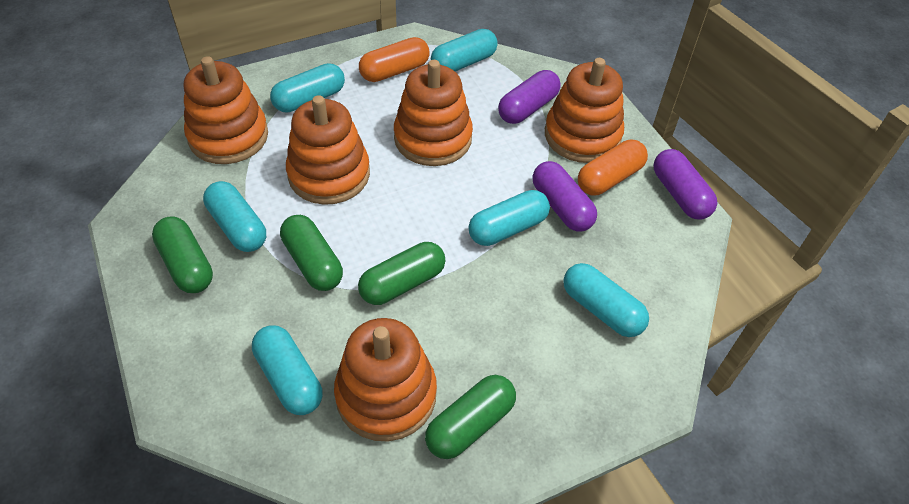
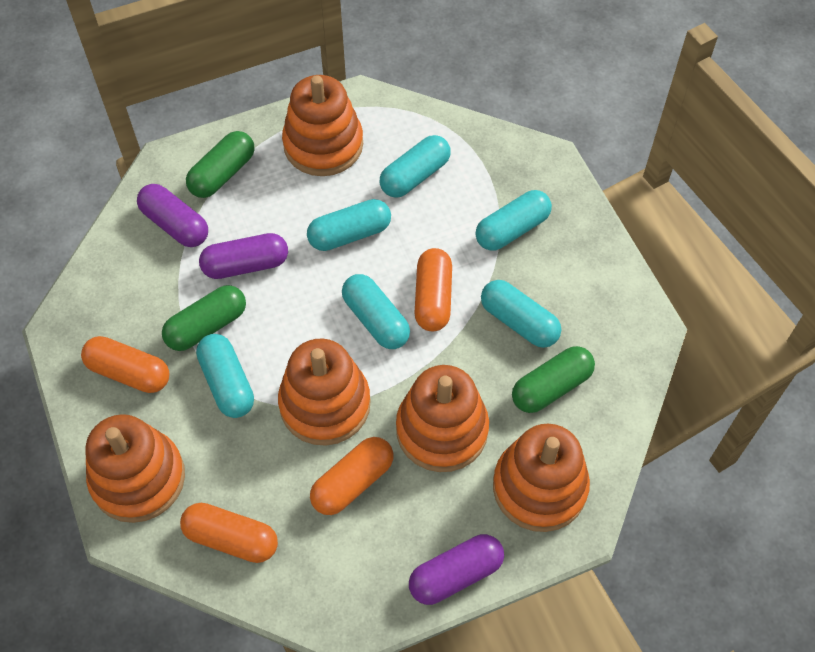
green capsule: 4 -> 3
orange capsule: 2 -> 4

